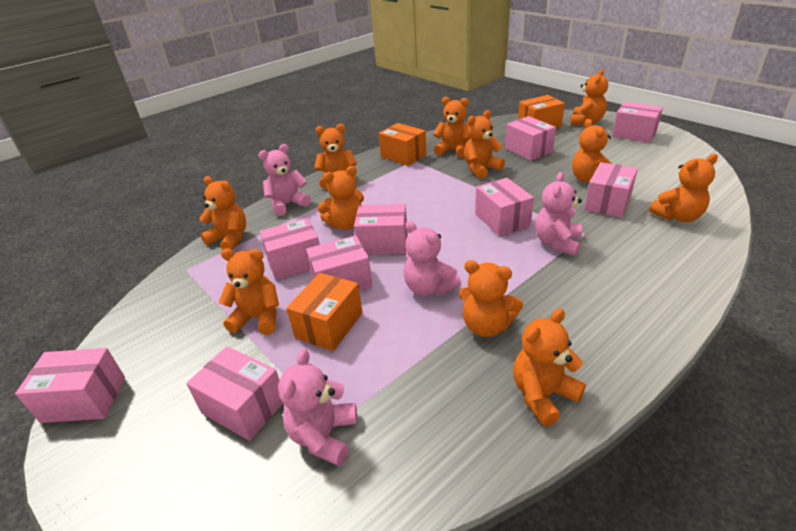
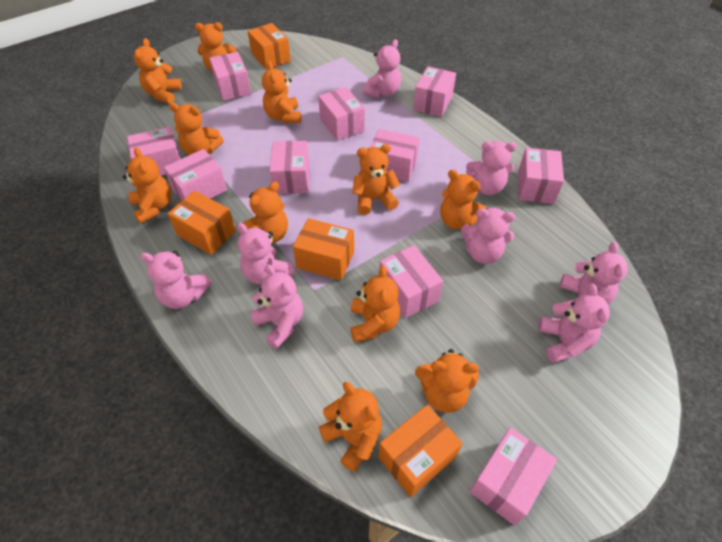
orange box: 3 -> 4
pink box: 9 -> 10
pink teddy bear: 4 -> 8

